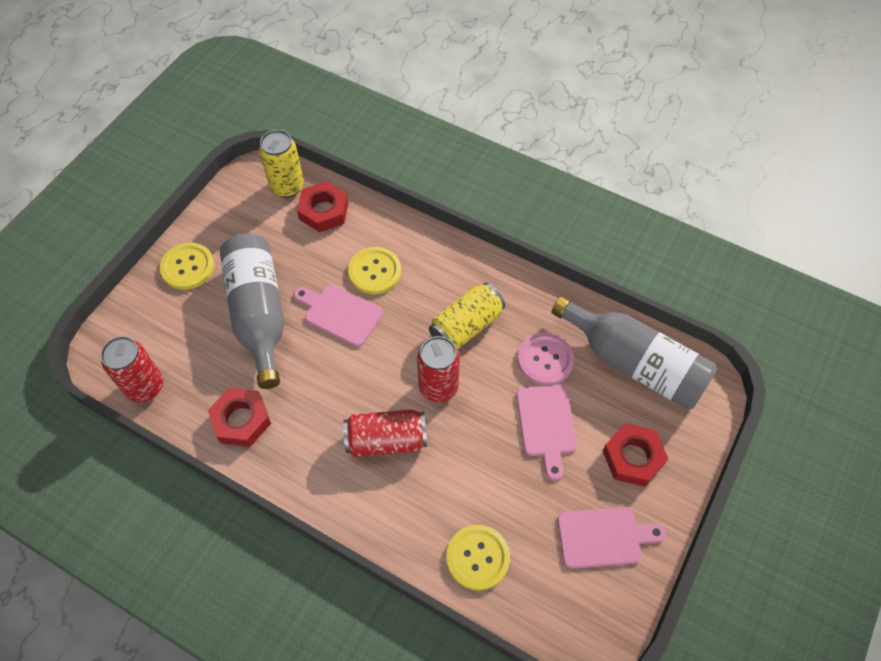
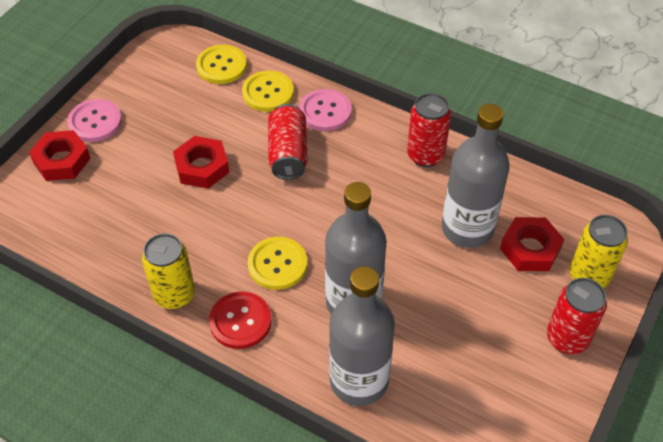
grey bottle: 2 -> 3
pink button: 1 -> 2
pink cutting board: 3 -> 0
red button: 0 -> 1

